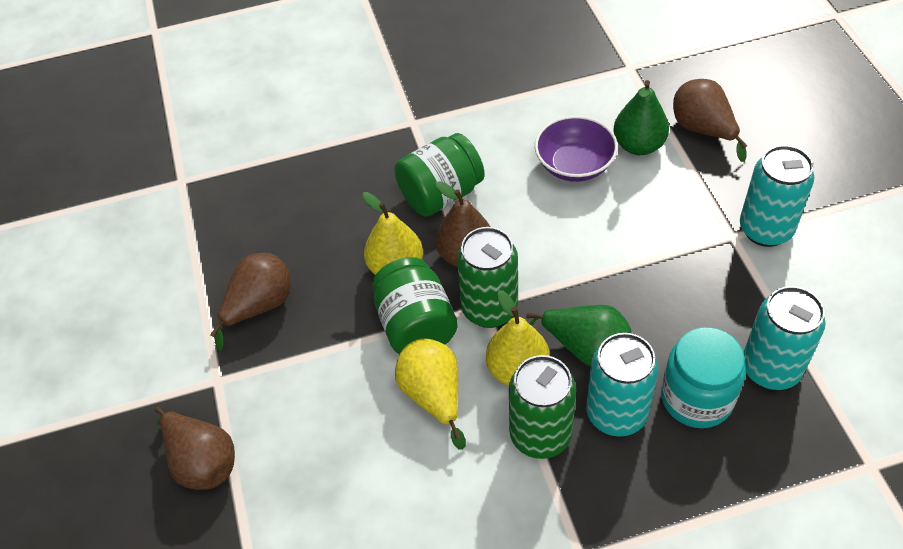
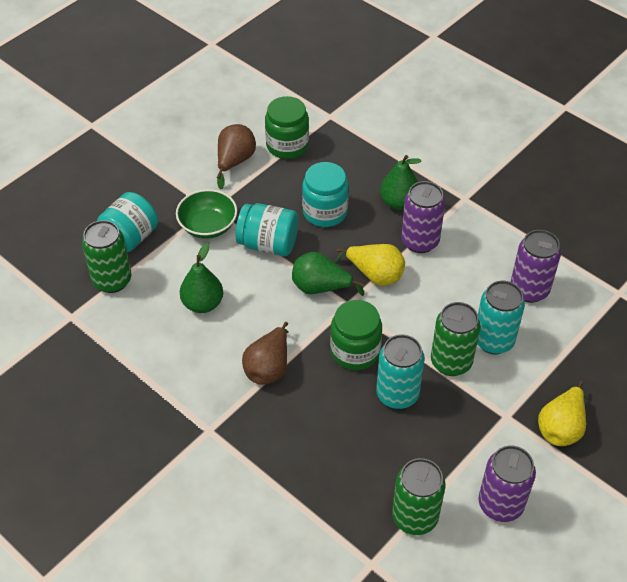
brown pear: 4 -> 2
green bowl: 0 -> 1
green can: 2 -> 3
green pear: 2 -> 3
purple bowl: 1 -> 0
purple can: 0 -> 3
turquoise can: 3 -> 2
turquoise jar: 1 -> 3
yellow pear: 3 -> 2

